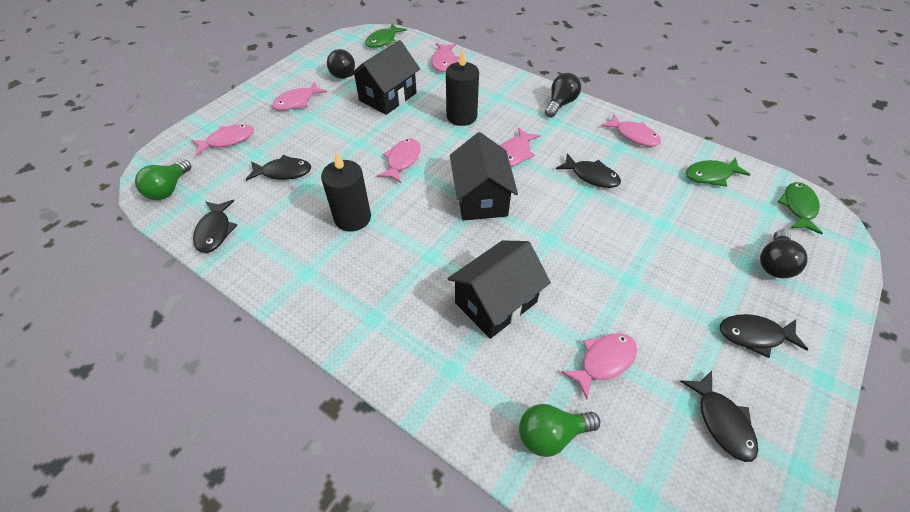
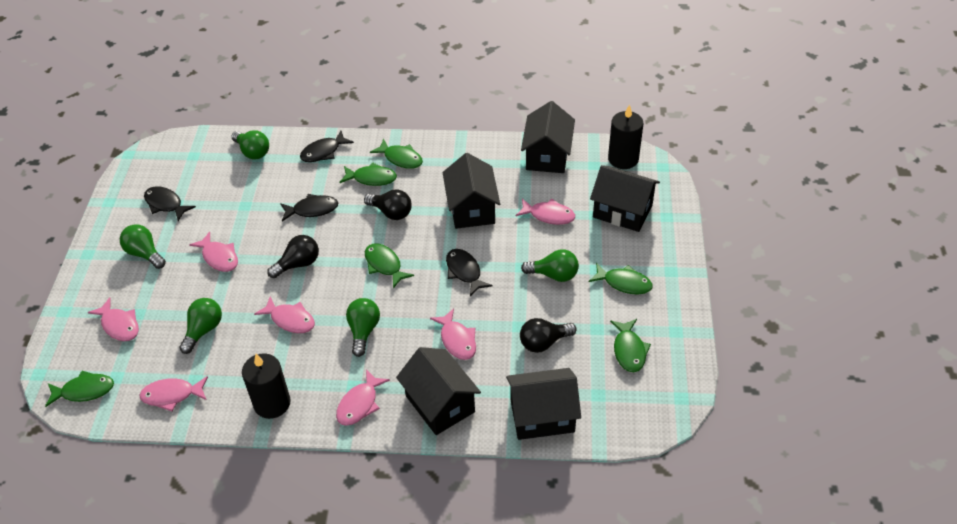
black fish: 5 -> 4
black house: 3 -> 5
green fish: 3 -> 6
green light bulb: 2 -> 5

